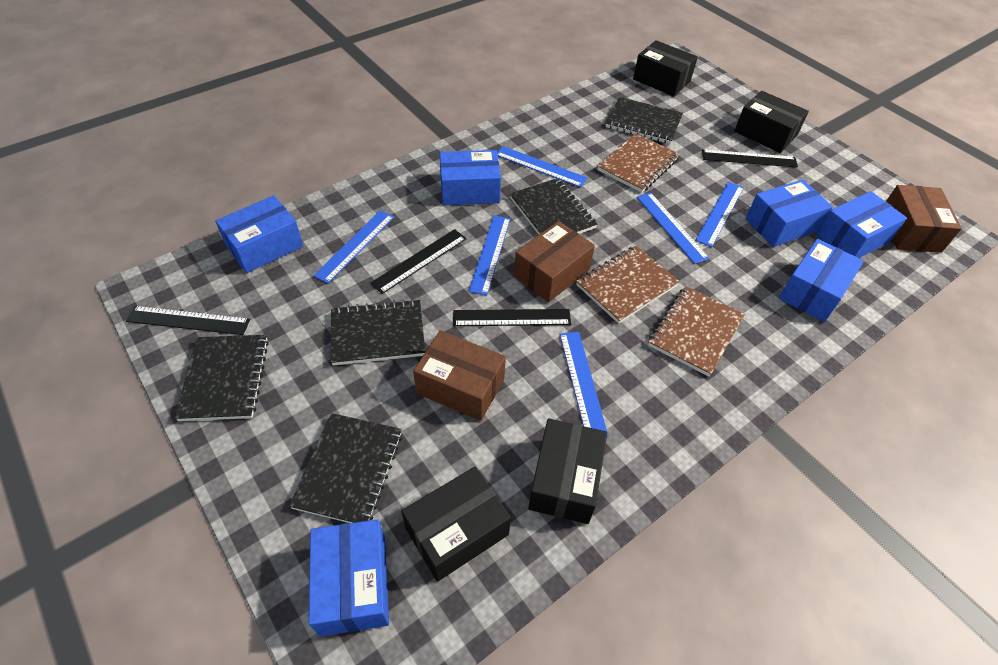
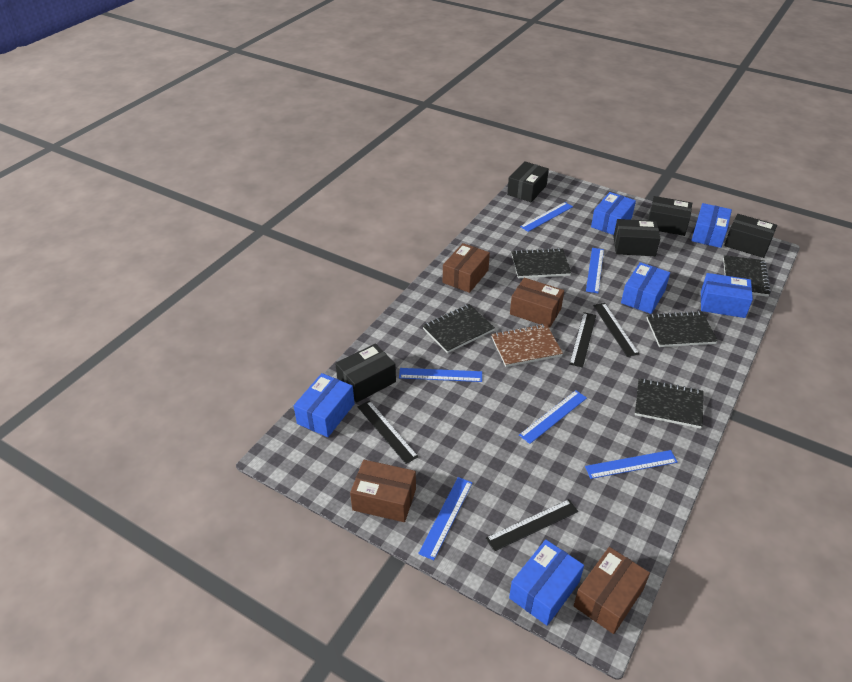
black box: 4 -> 5
brown box: 3 -> 4
brown notebook: 3 -> 1

